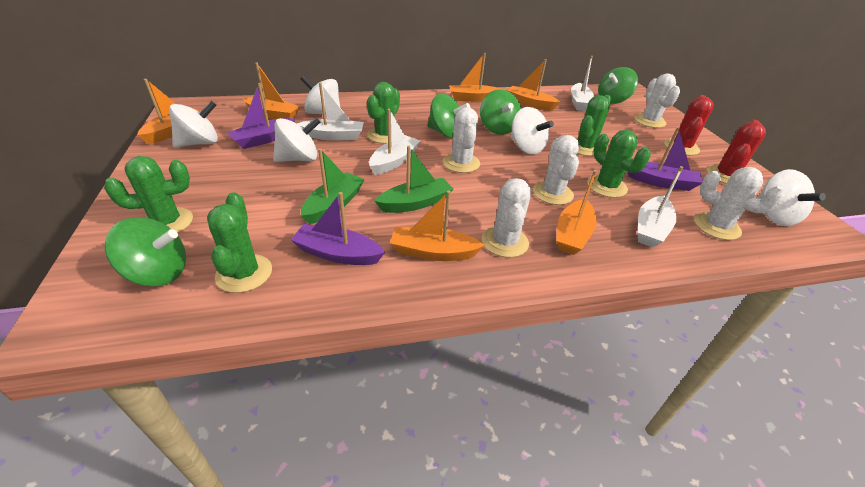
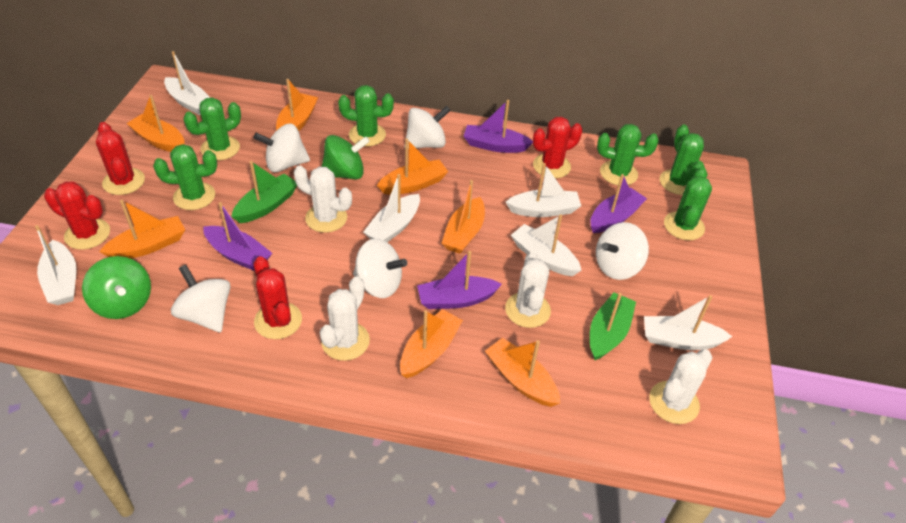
green cactus: 5 -> 6
green spinning top: 4 -> 2
orange boat: 6 -> 7
purple boat: 3 -> 4
red cactus: 2 -> 4
white boat: 4 -> 6
white cactus: 5 -> 4

